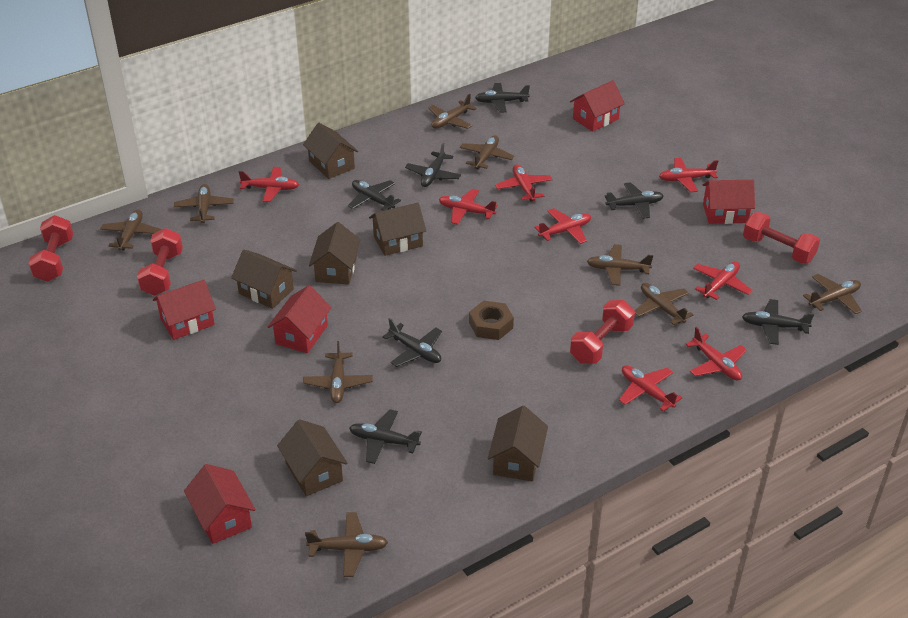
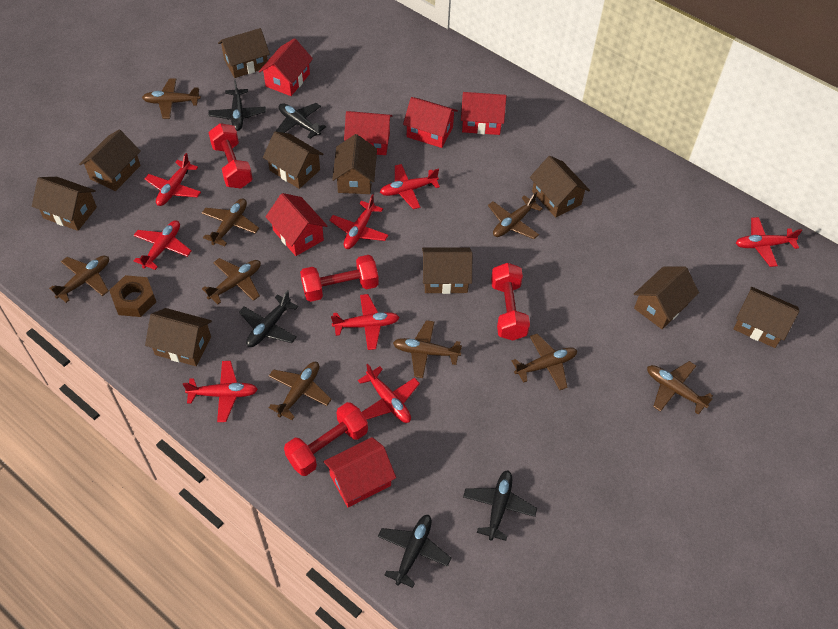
black plane: 7 -> 5
brown house: 6 -> 10
red house: 5 -> 6

